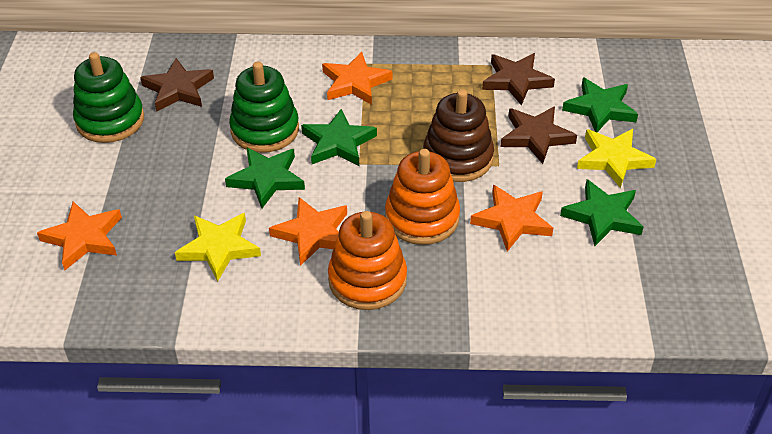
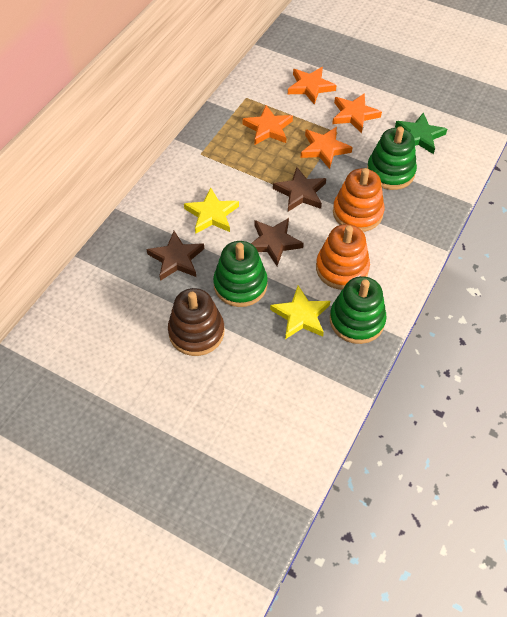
green stacking toy: 2 -> 3
green star: 4 -> 1

